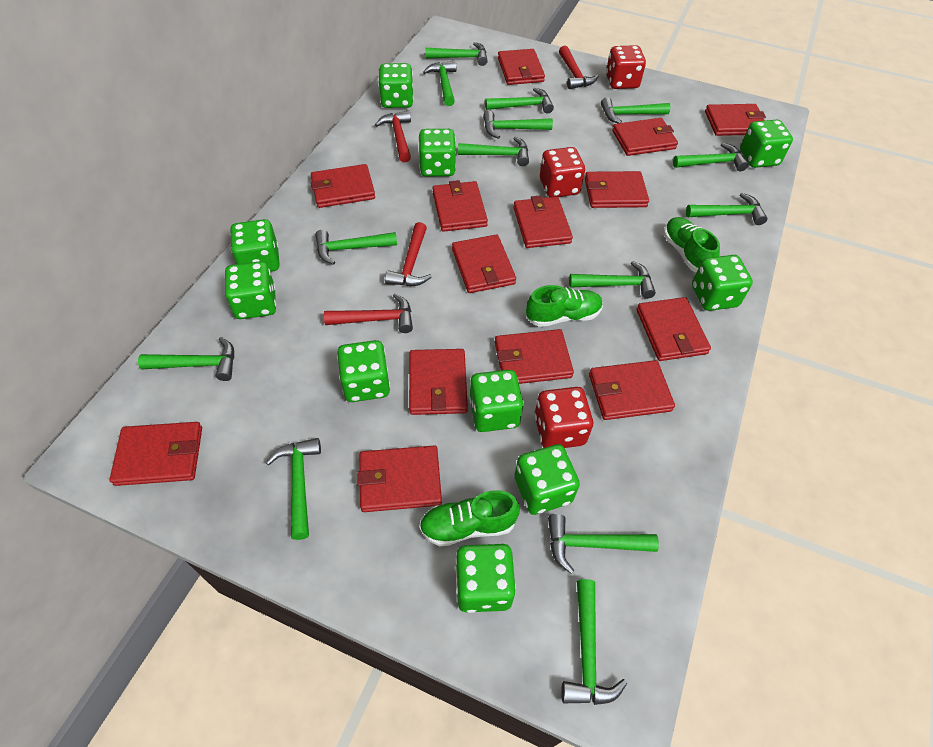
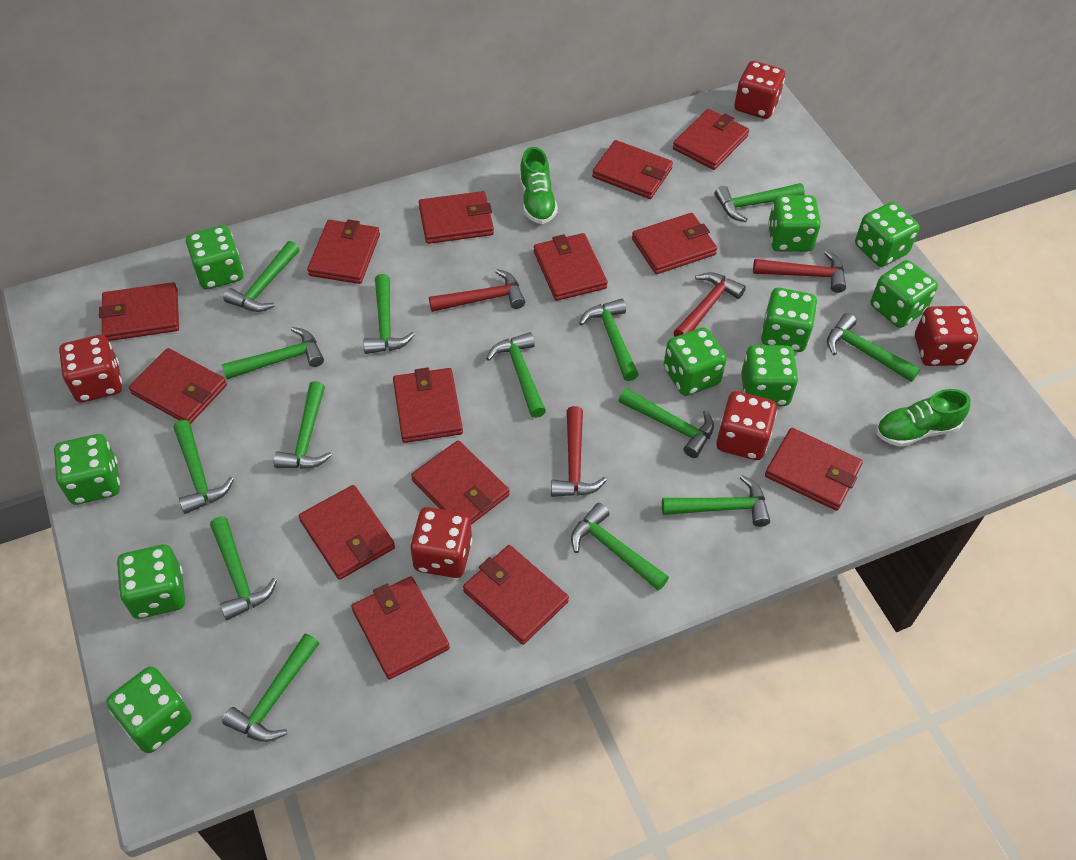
green shoe: 3 -> 2
red dice: 3 -> 5

